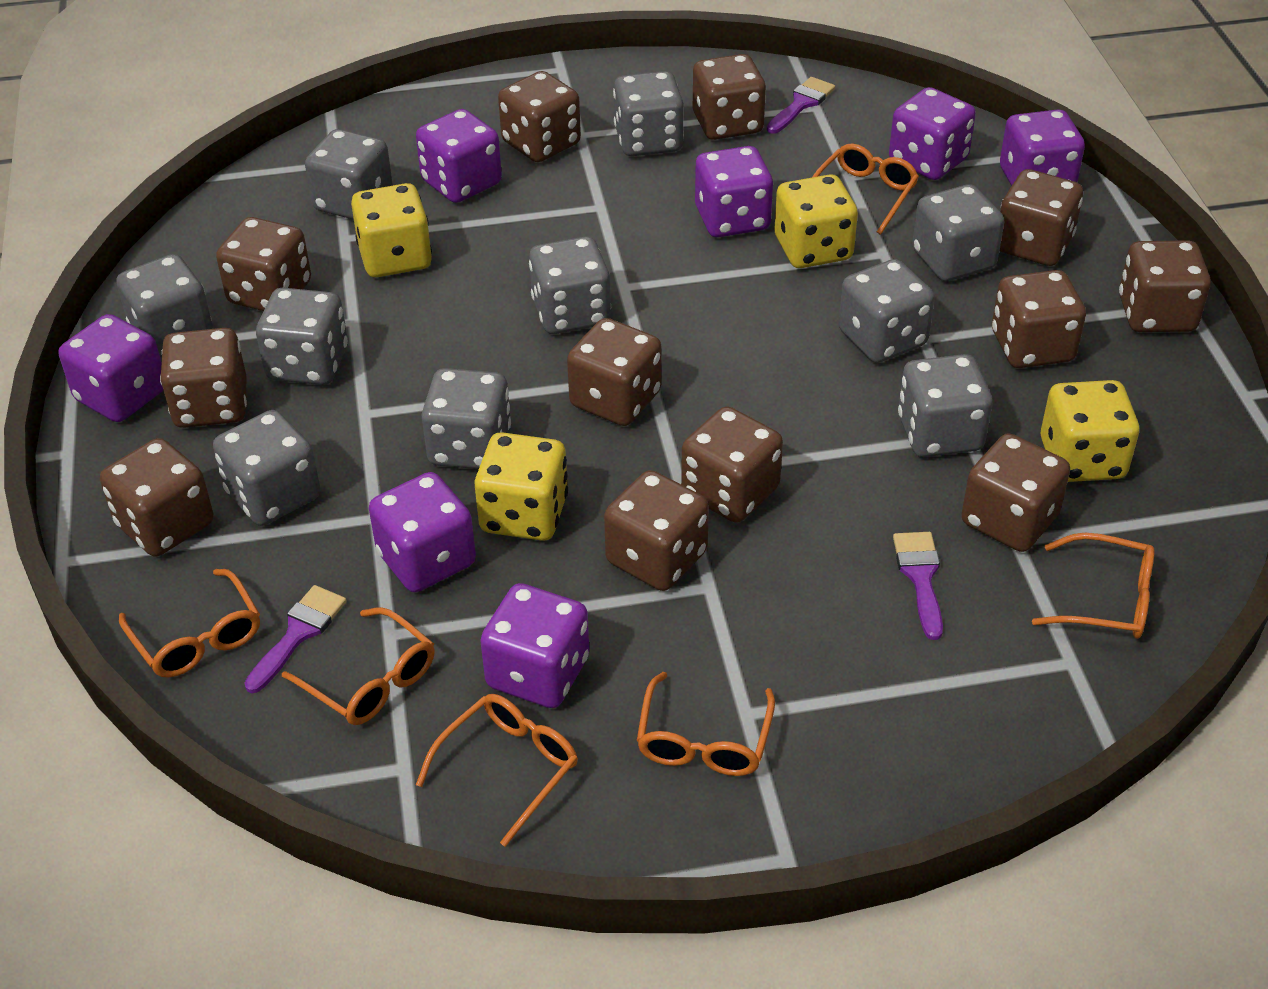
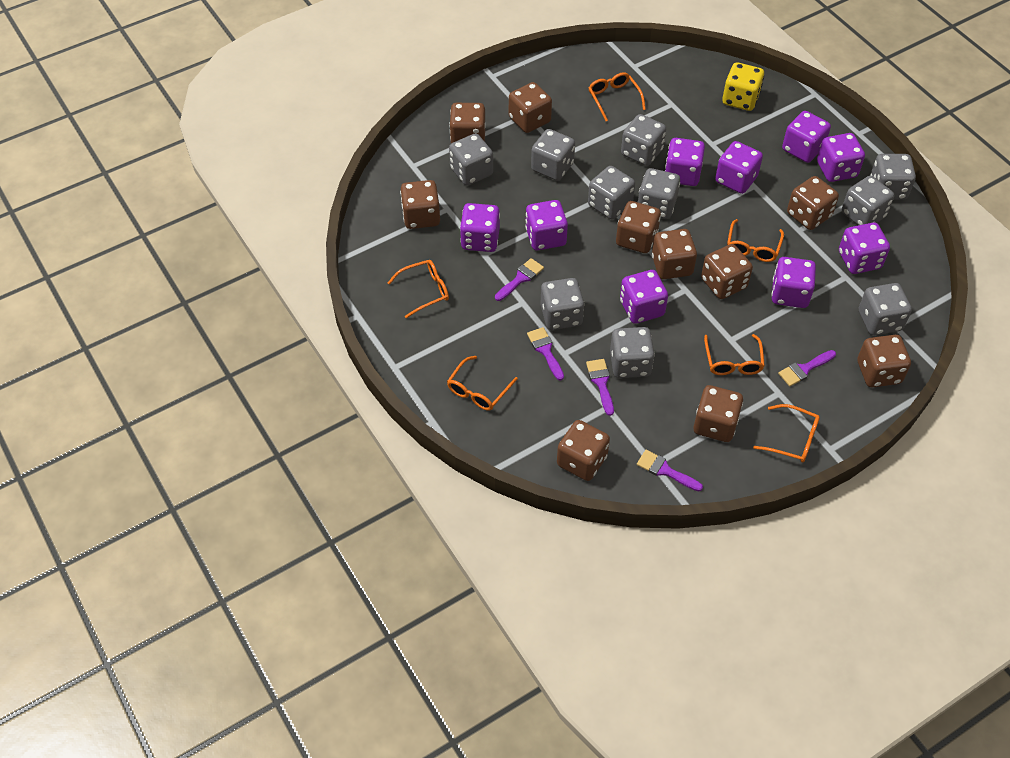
brown dice: 12 -> 10
purple brush: 3 -> 5
purple dice: 7 -> 9
yellow dice: 4 -> 1

